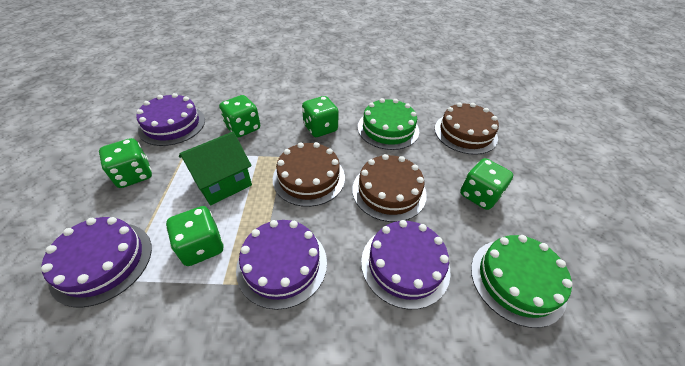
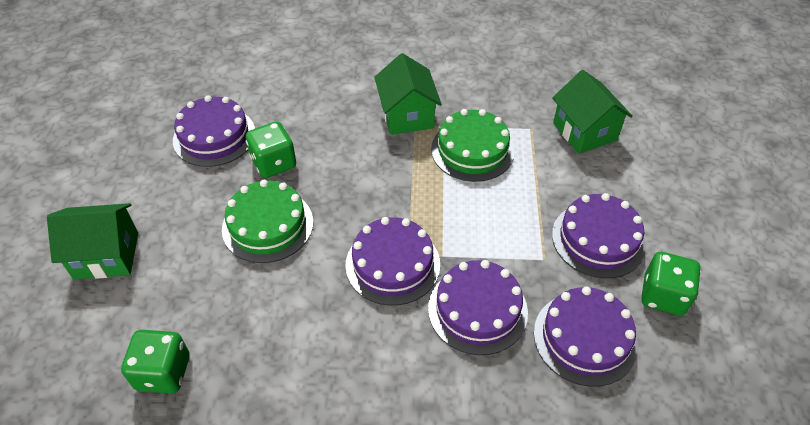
brown cake: 3 -> 0
green dice: 5 -> 3
green house: 1 -> 3
purple cake: 4 -> 5

